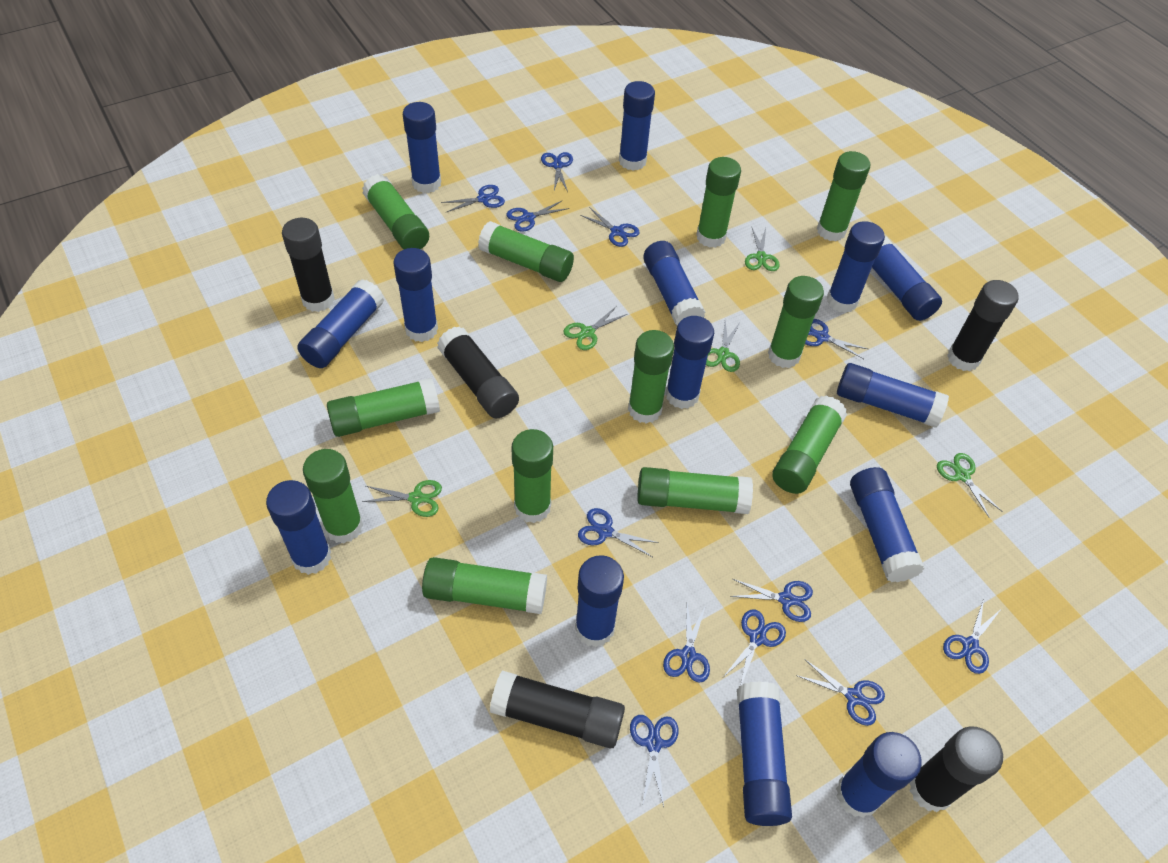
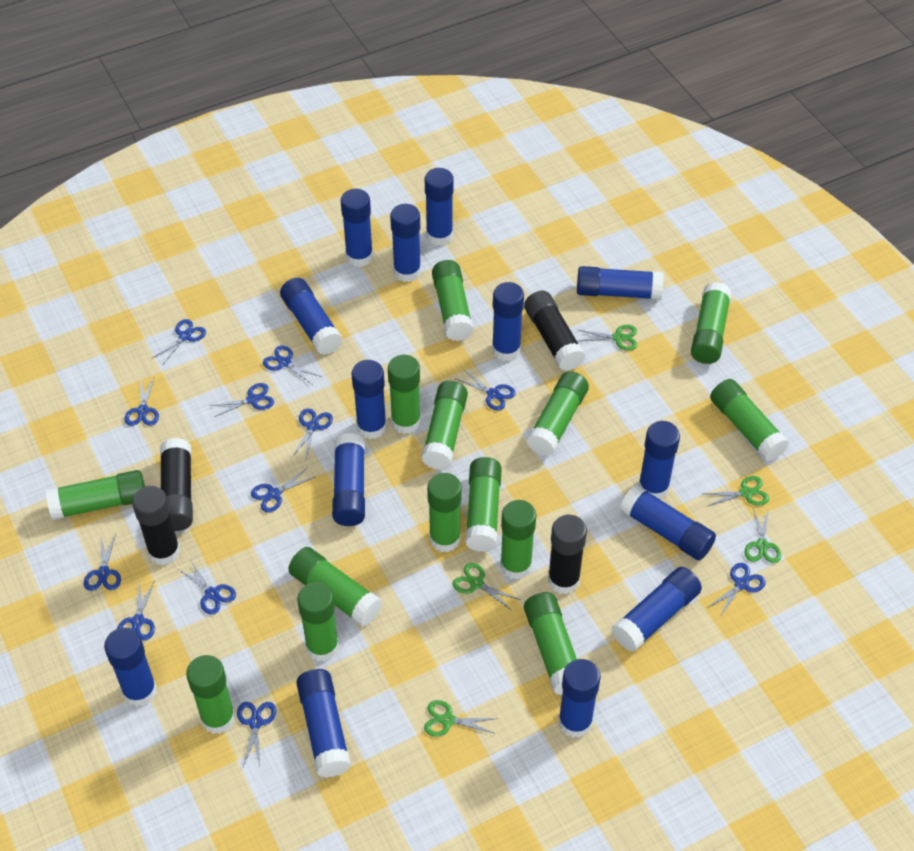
black glue stick: 5 -> 4
green glue stick: 12 -> 14

